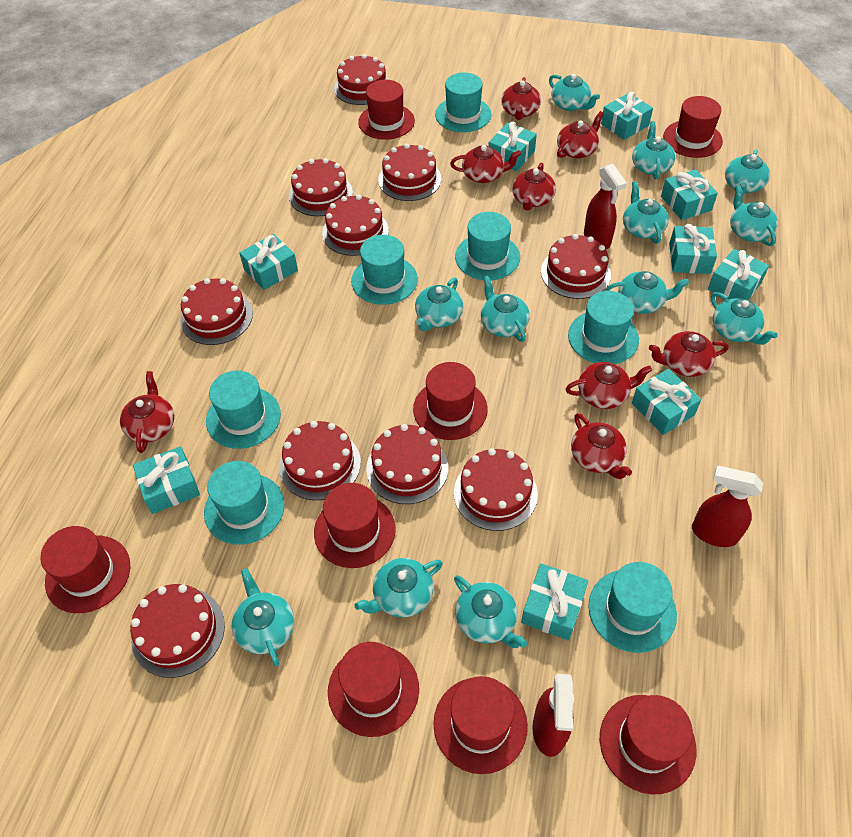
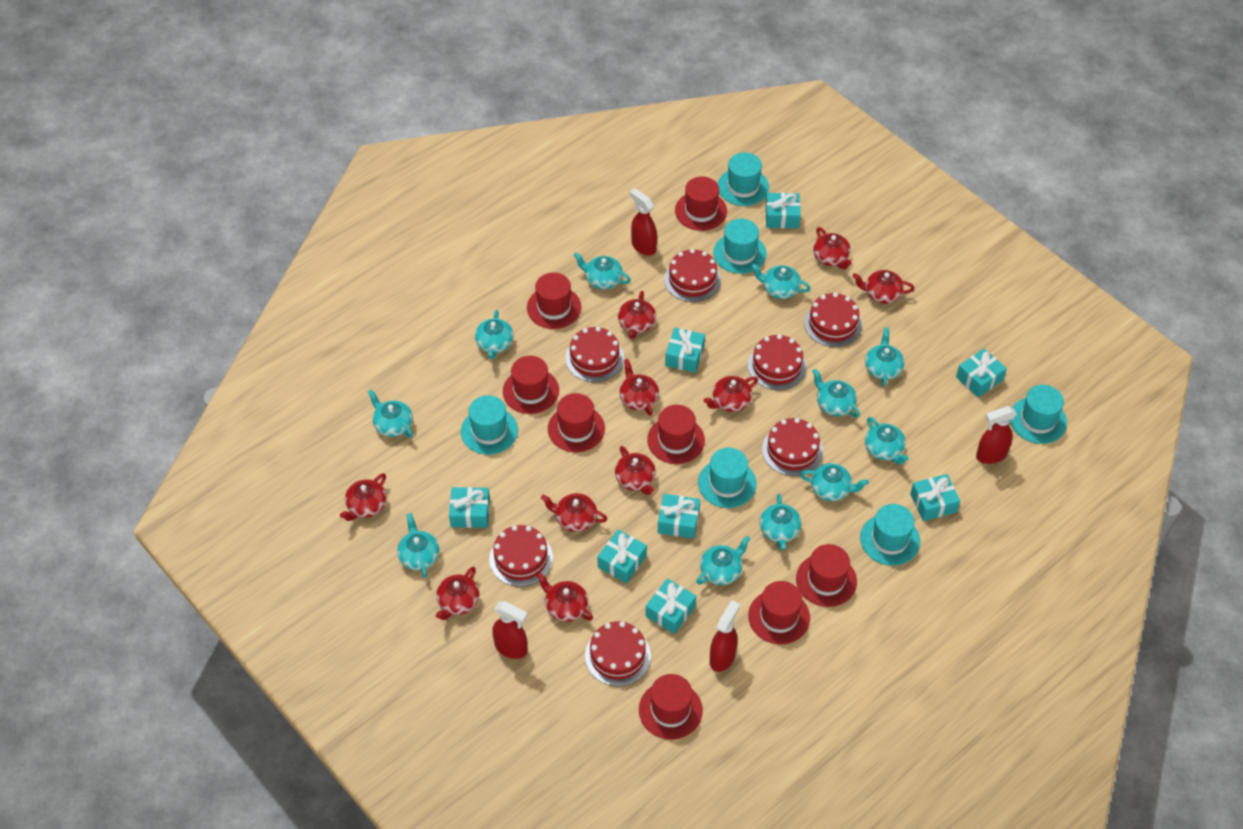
red cake: 10 -> 7
red spray bottle: 3 -> 4
red teapot: 8 -> 10
turquoise gift: 9 -> 8
turquoise hat: 7 -> 6
turquoise teapot: 12 -> 11

